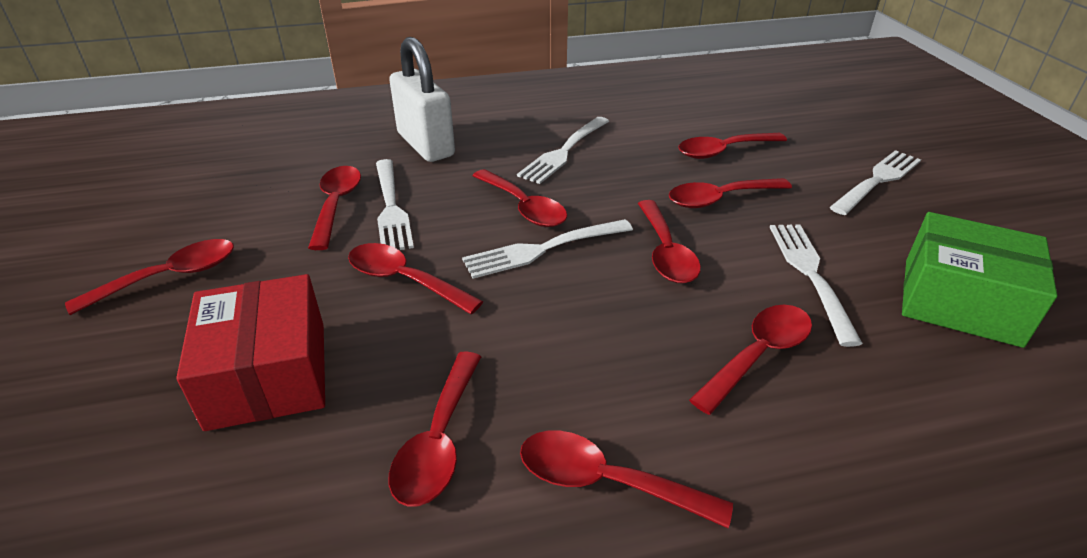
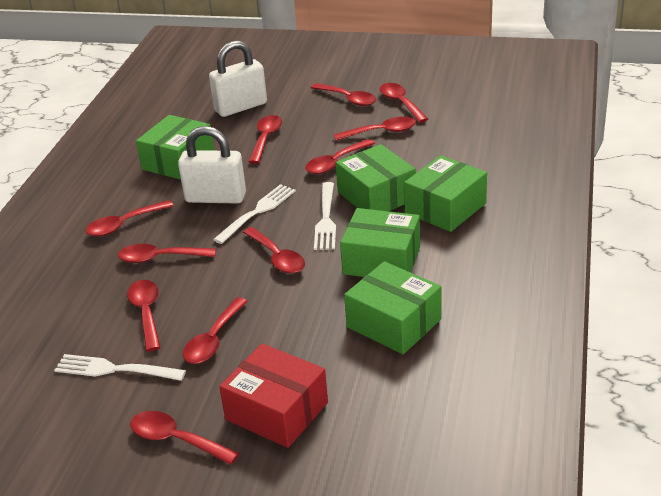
green box: 1 -> 5
red spoon: 10 -> 11
white fork: 5 -> 3
white padlock: 1 -> 2

